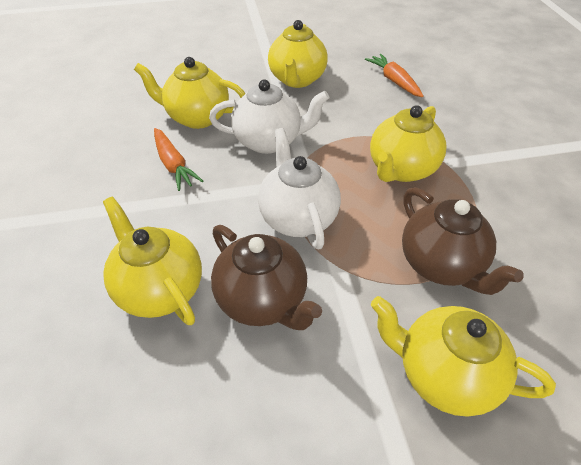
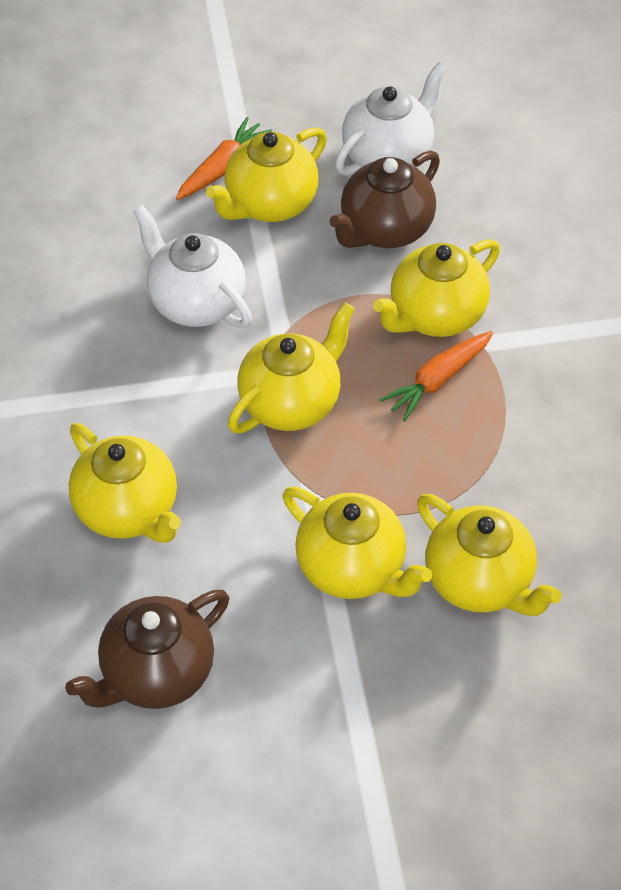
yellow teapot: 5 -> 6

